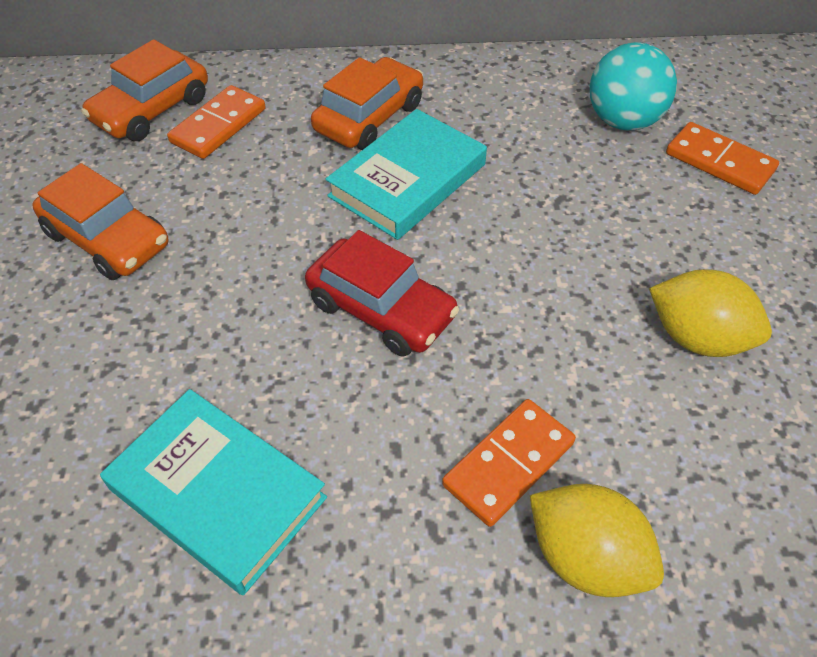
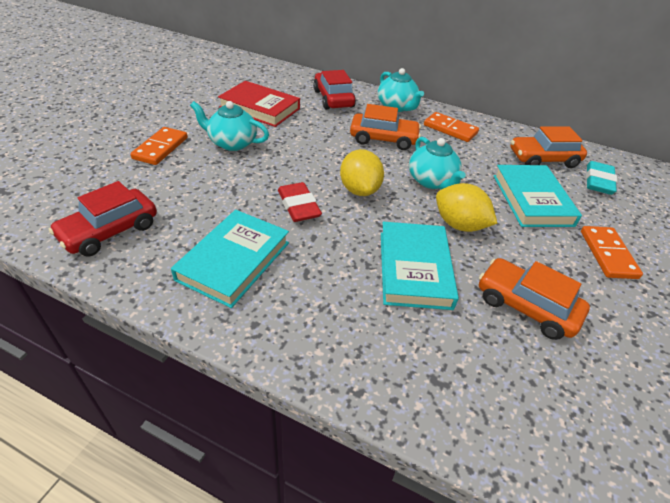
red book: 0 -> 1
red car: 1 -> 2
red eraser: 0 -> 1
turquoise ball: 1 -> 0
turquoise book: 2 -> 3
turquoise eraser: 0 -> 1
turquoise teapot: 0 -> 3

